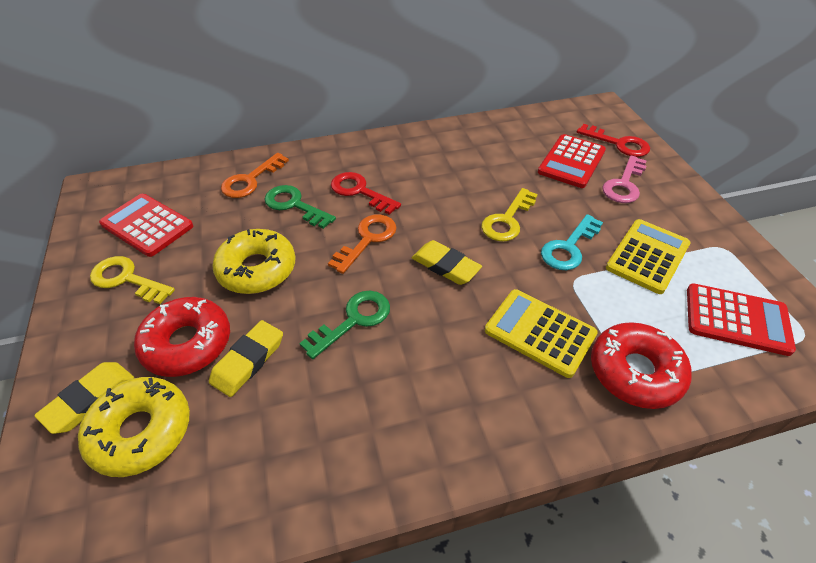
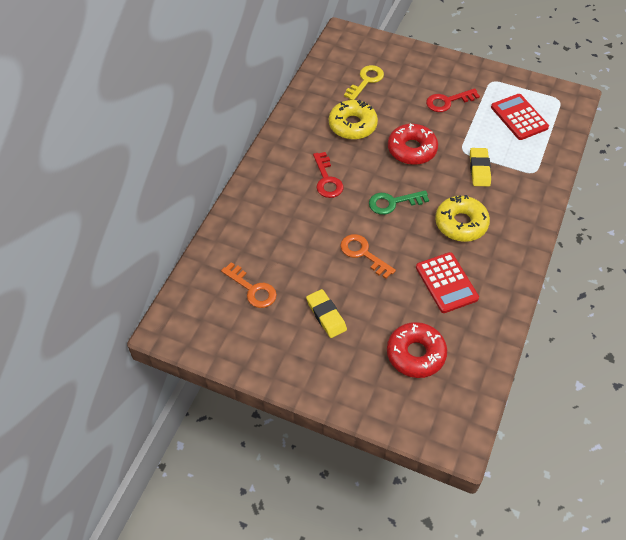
green key: 2 -> 1
pink key: 1 -> 0
red calculator: 3 -> 2
turquoise key: 1 -> 0
yellow calculator: 2 -> 0
yellow eraser: 3 -> 2
yellow key: 2 -> 1

